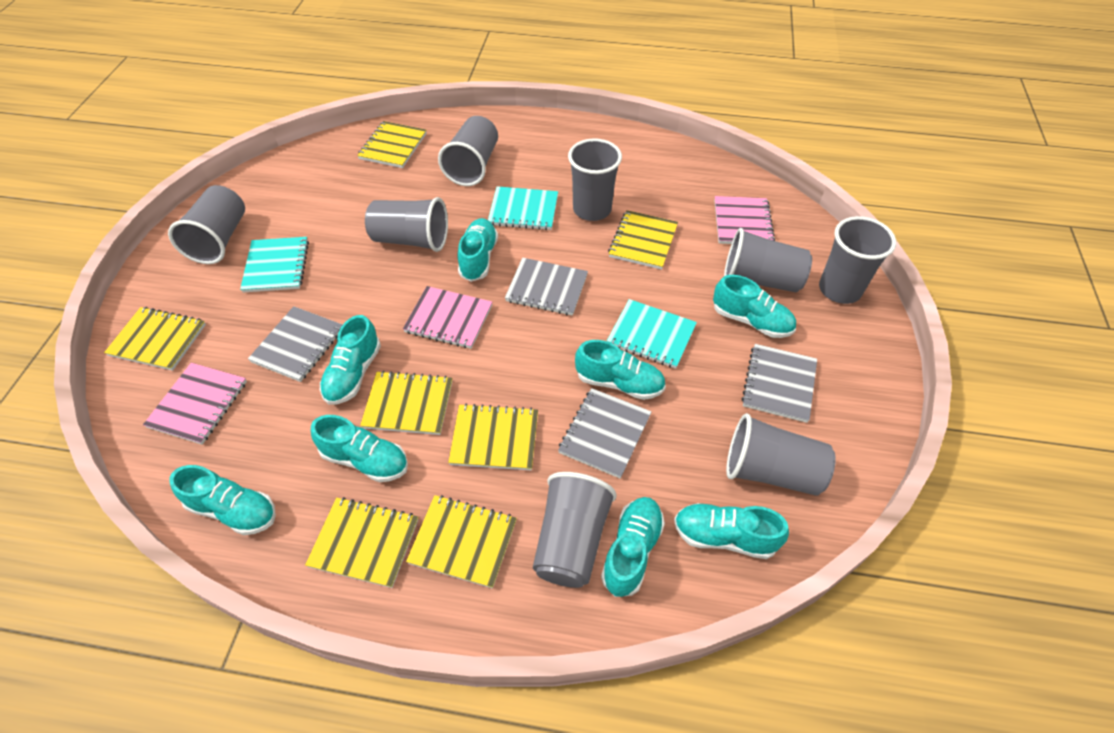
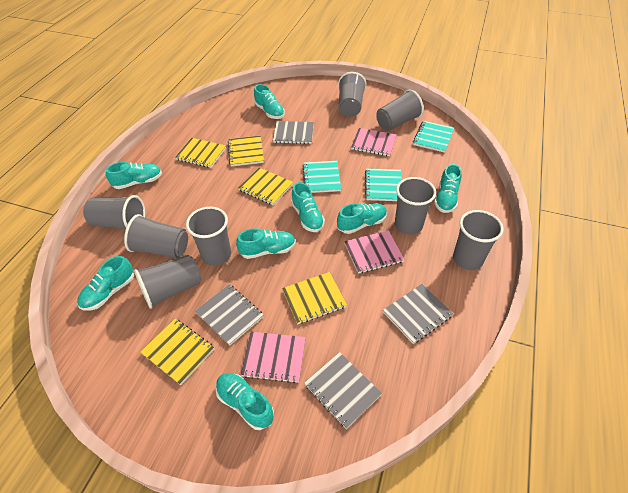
yellow notebook: 7 -> 5

